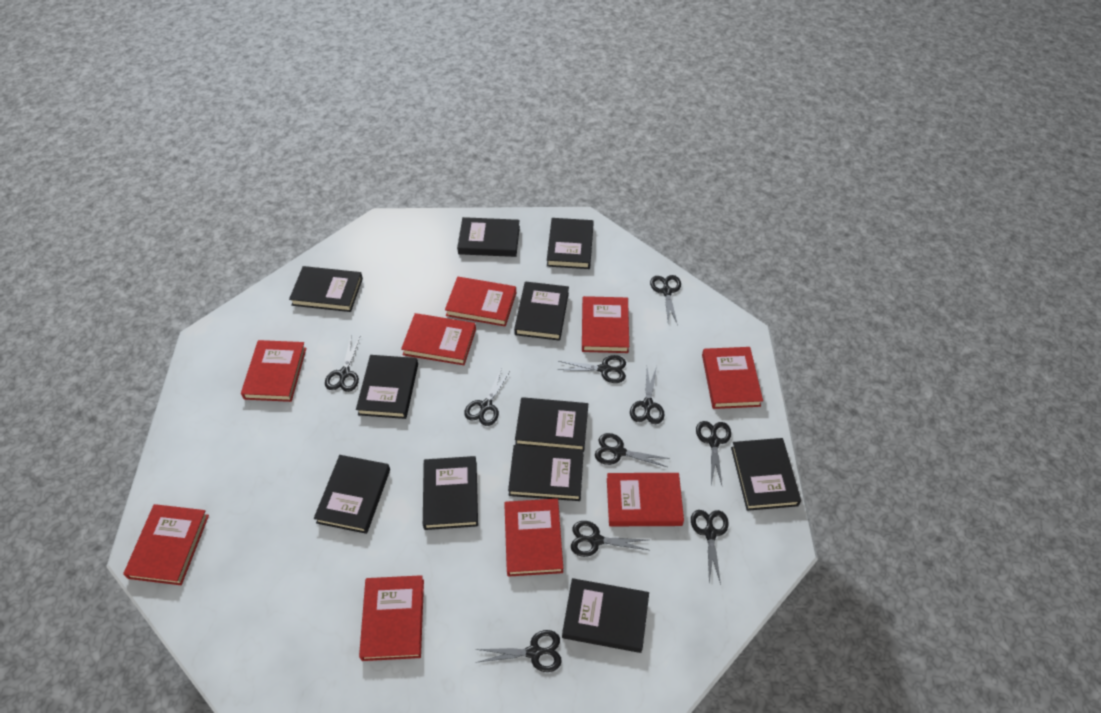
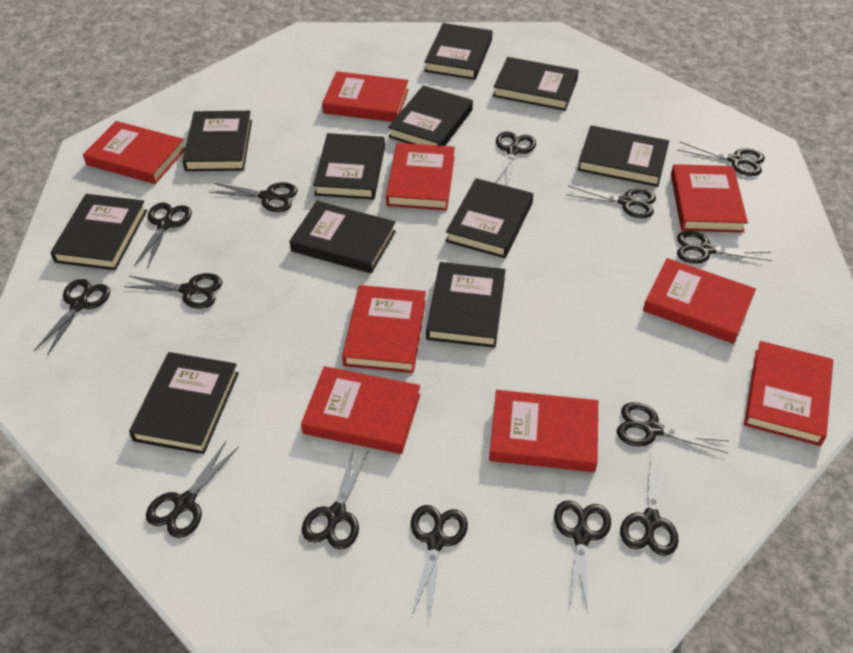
black scissors: 10 -> 14

